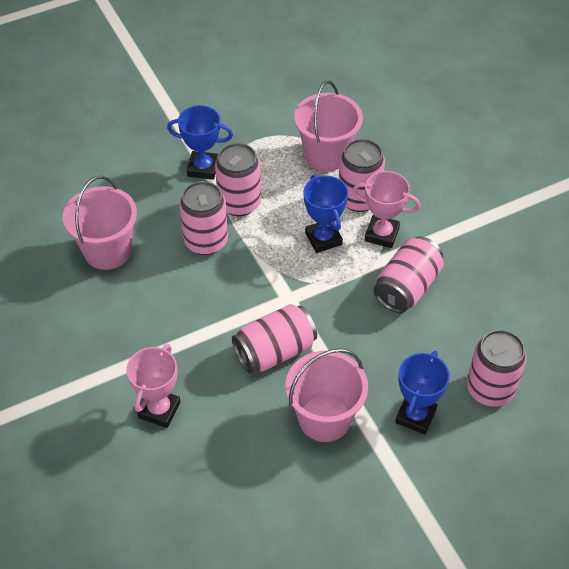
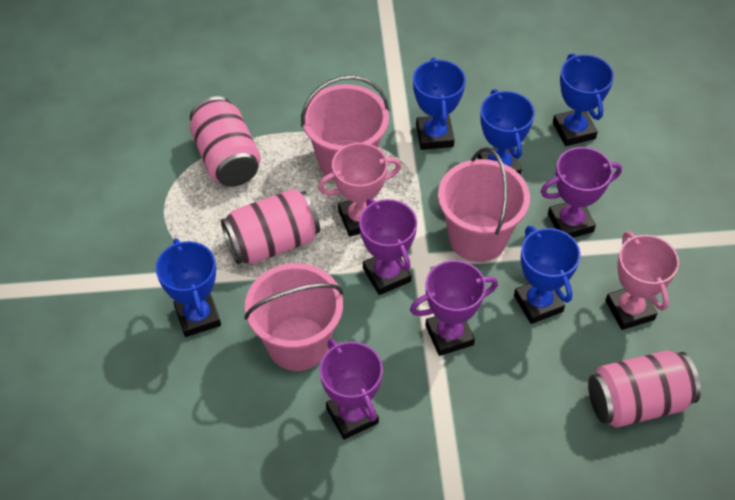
blue trophy: 3 -> 5
pink can: 6 -> 3
purple trophy: 0 -> 4

